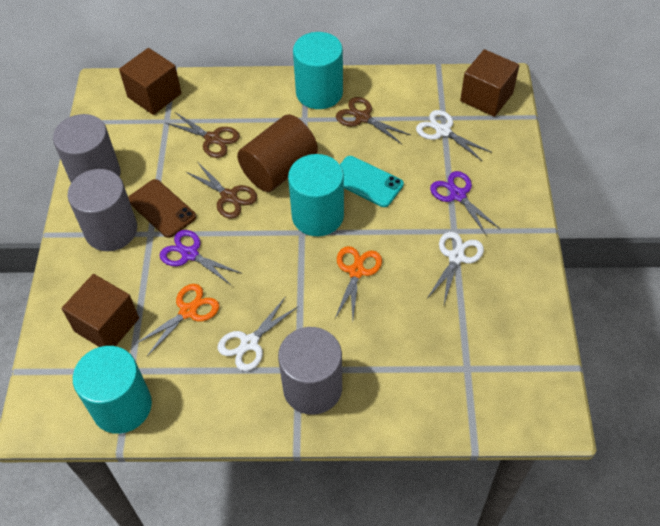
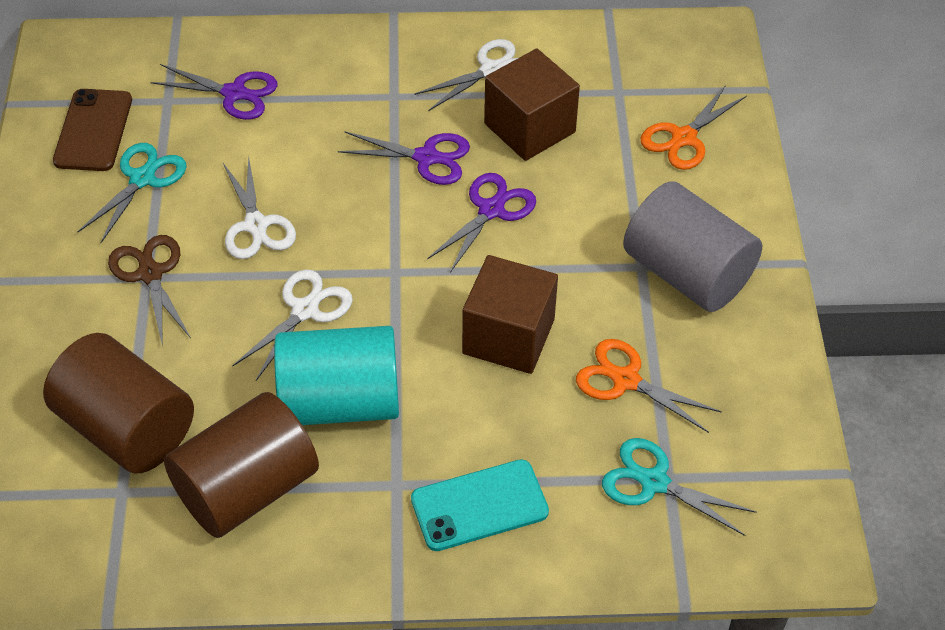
brown cube: 3 -> 2
brown cylinder: 1 -> 2
brown scissors: 3 -> 1
grey cylinder: 3 -> 1
purple scissors: 2 -> 3
turquoise cylinder: 3 -> 1
turquoise scissors: 0 -> 2

